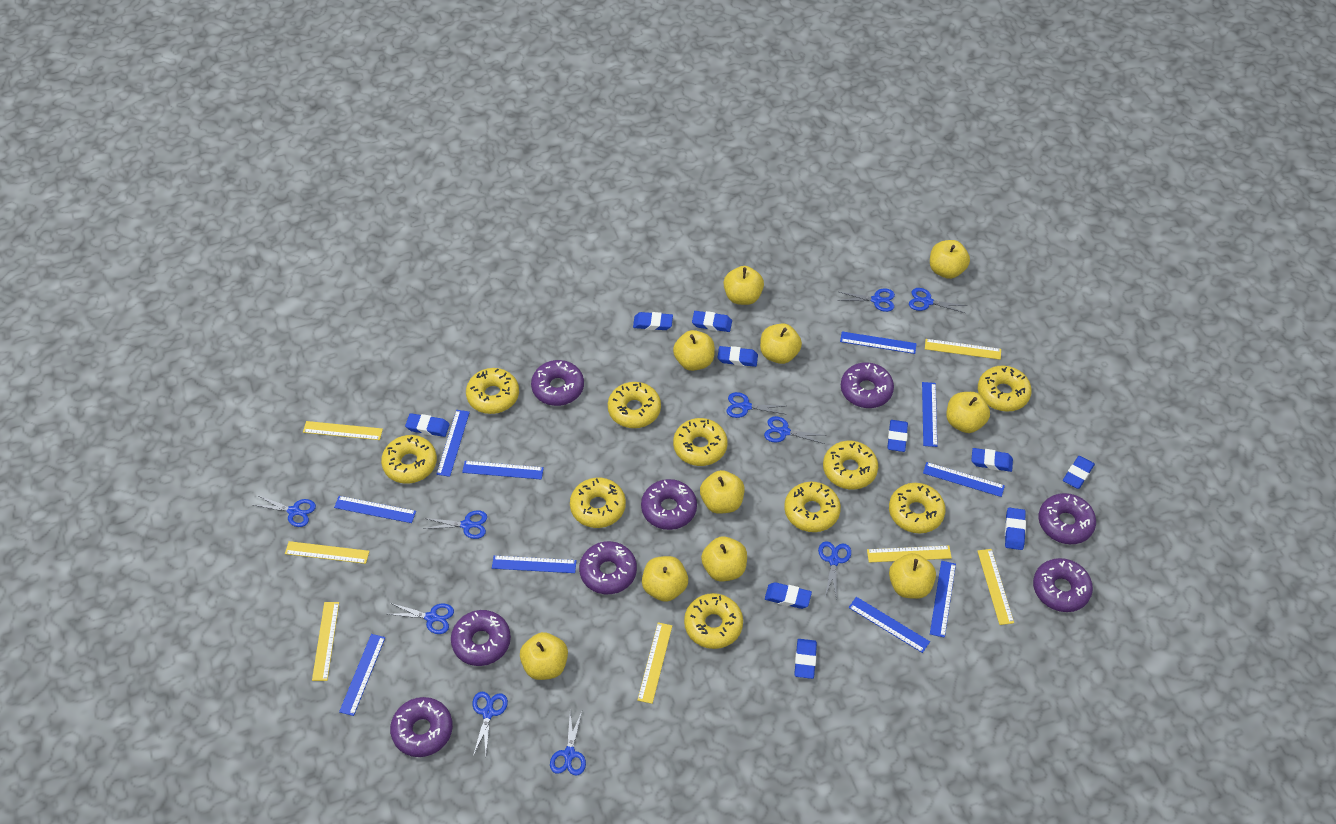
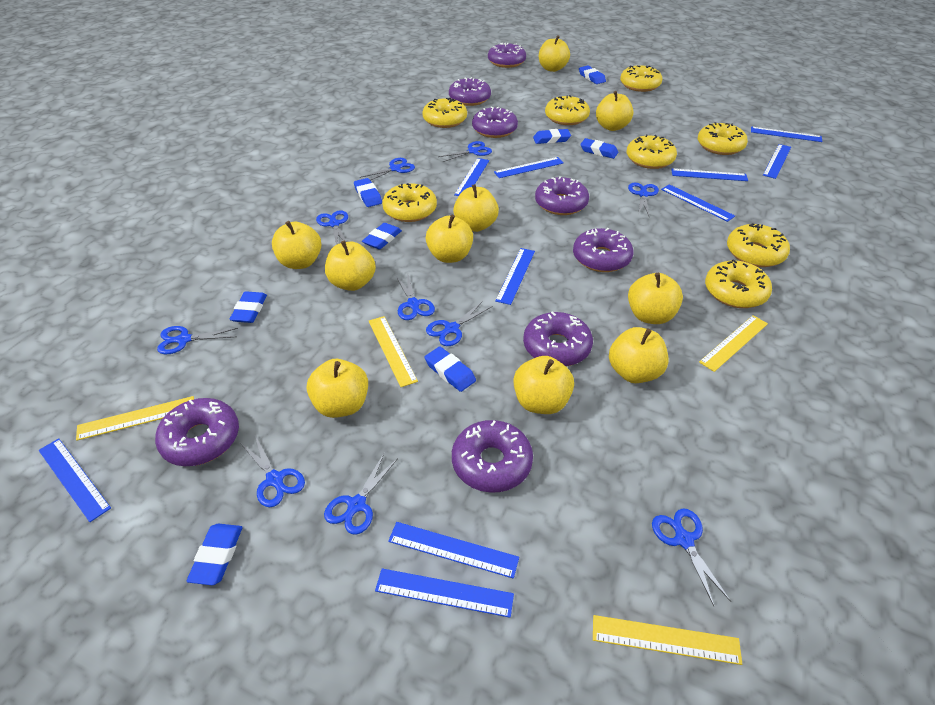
blue eraser: 10 -> 8
yellow donut: 10 -> 8
yellow ruler: 7 -> 4

